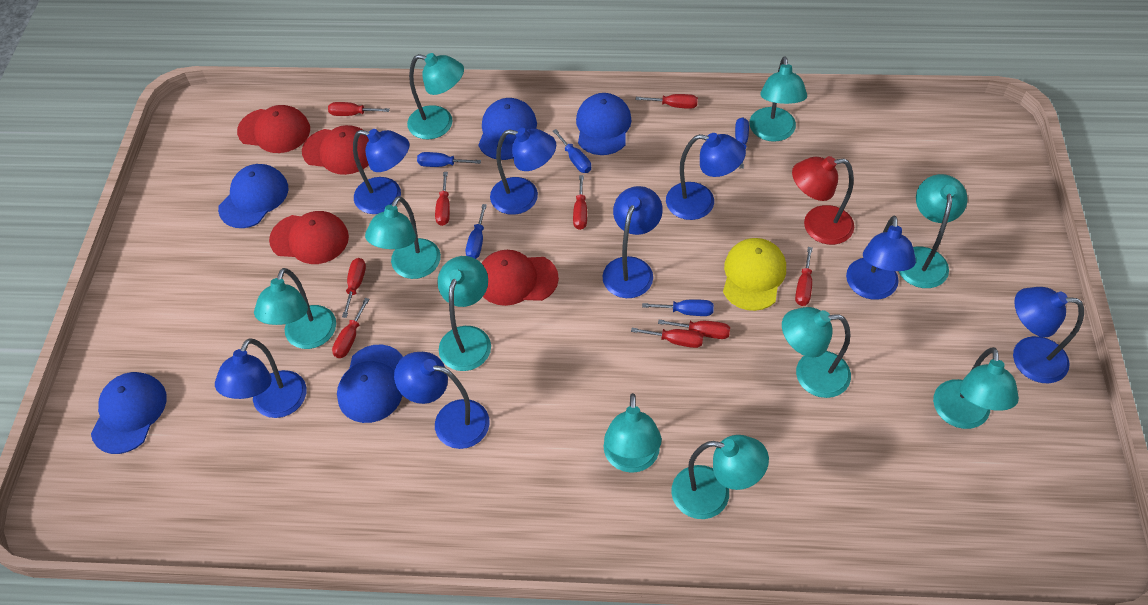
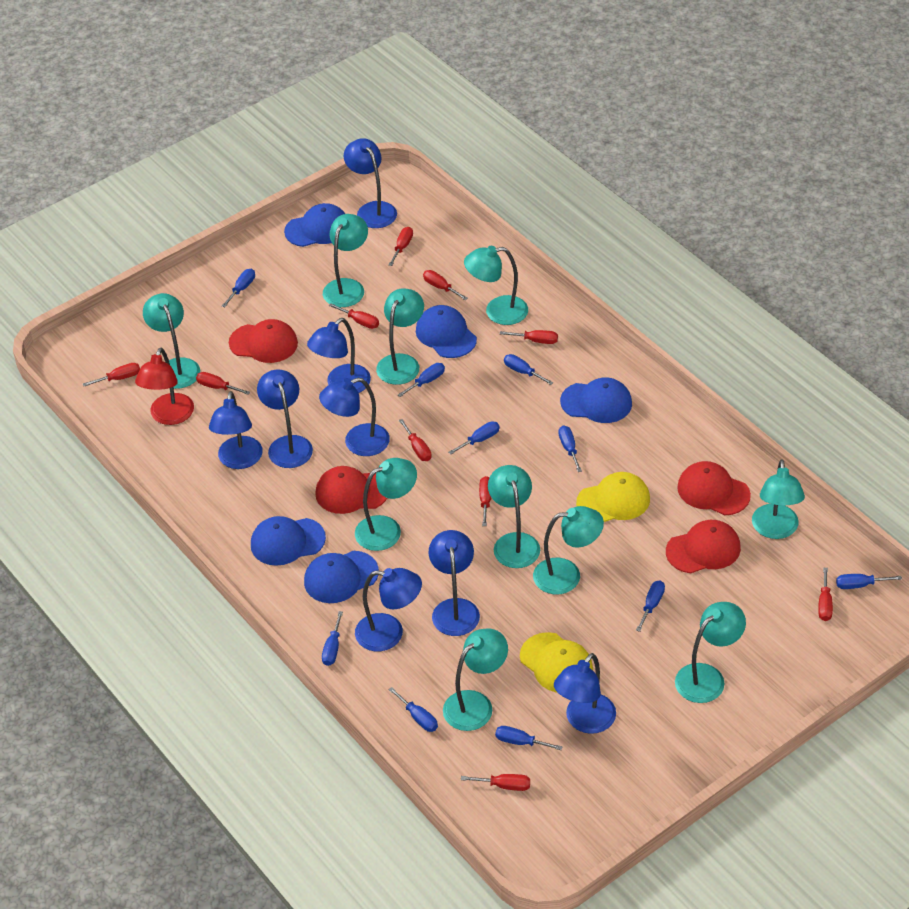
blue screwdriver: 5 -> 10
red screwdriver: 9 -> 10
yellow cap: 1 -> 2

